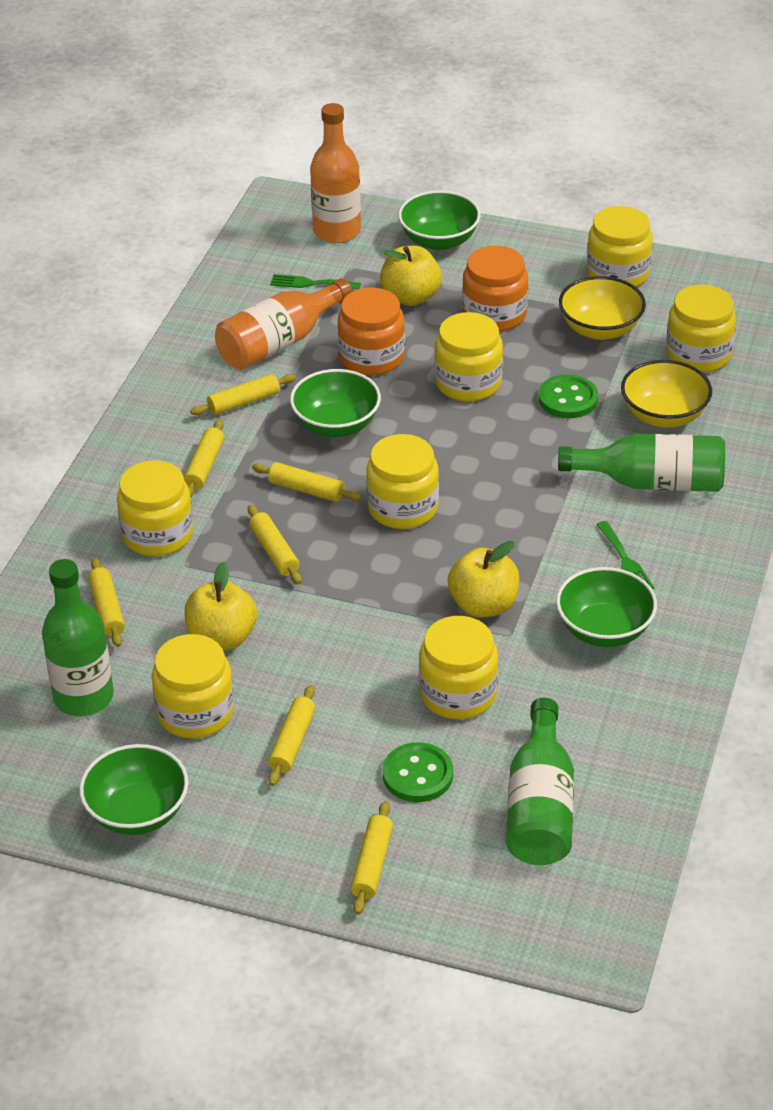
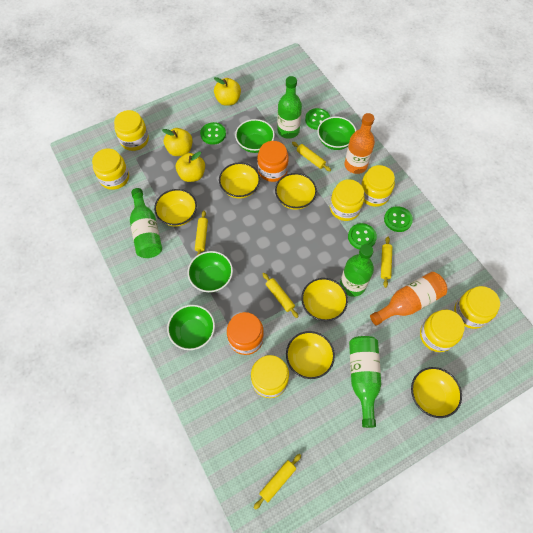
green bottle: 3 -> 4
green button: 2 -> 4
green fork: 2 -> 0
yellow bowl: 2 -> 6
yellow rolling pin: 7 -> 5

